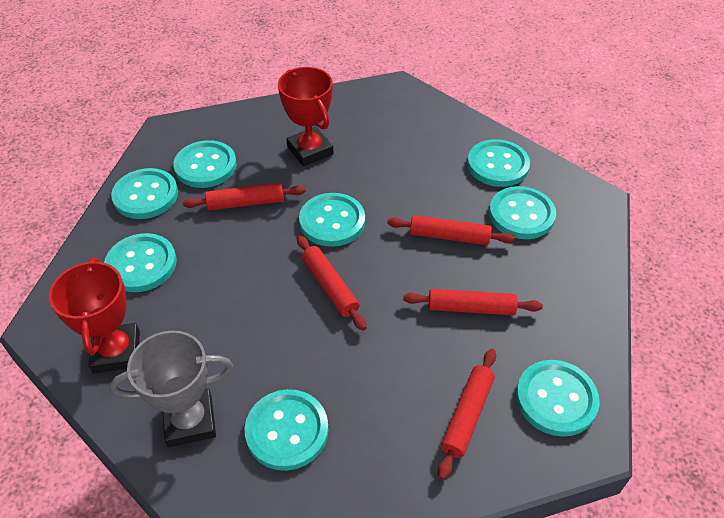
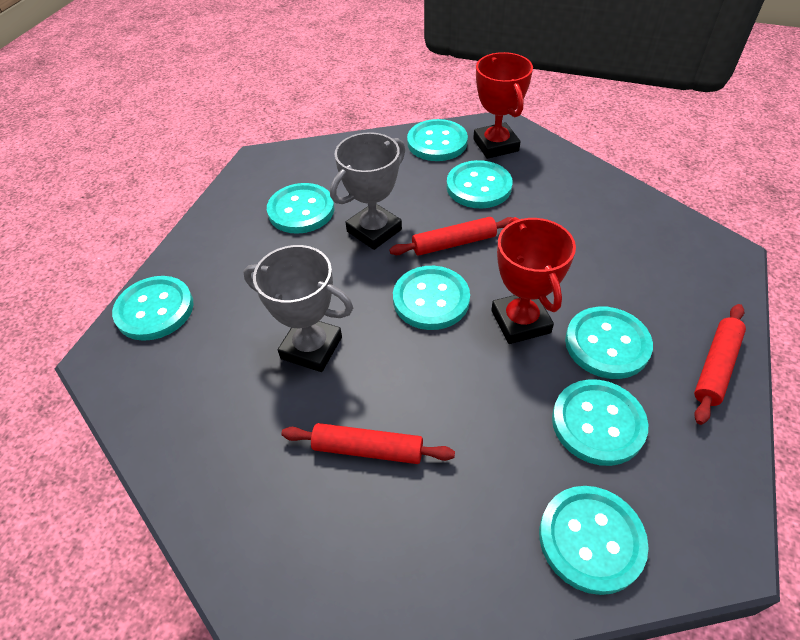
grey trophy: 1 -> 2
red rolling pin: 5 -> 3

